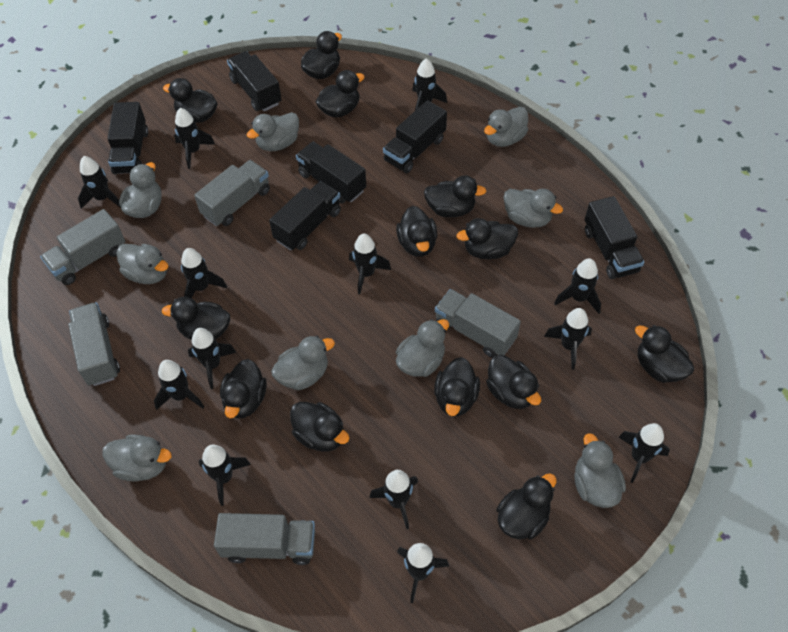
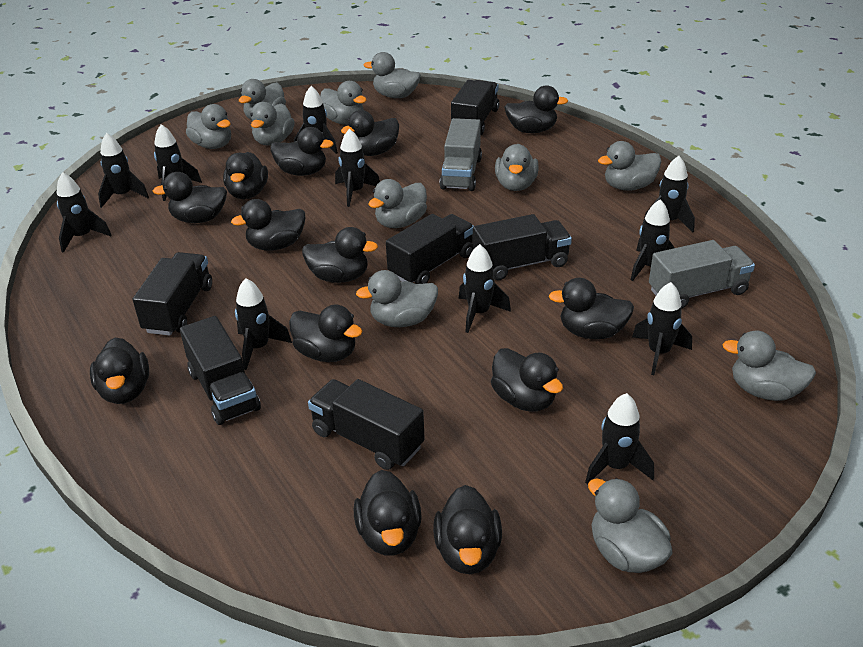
black rocket: 13 -> 11
grey duck: 9 -> 11
grey truck: 5 -> 2

